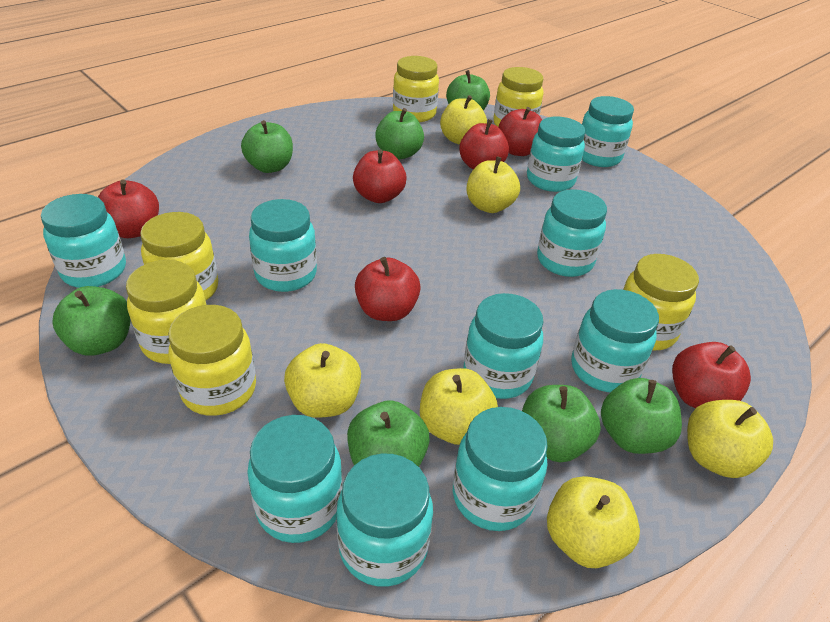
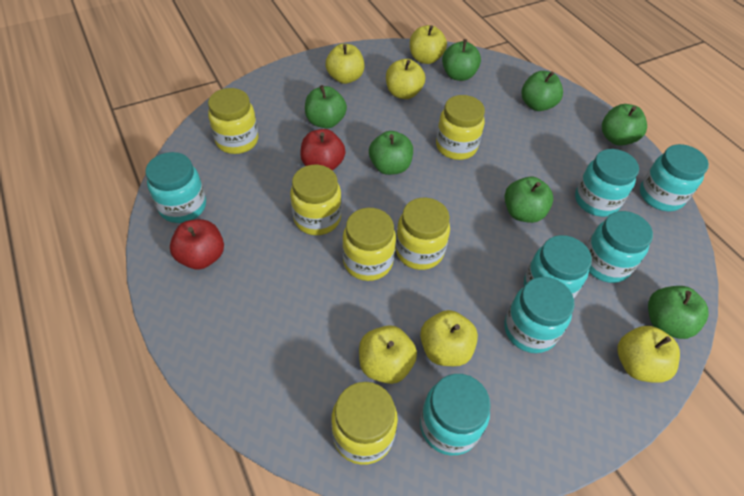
red apple: 6 -> 2
turquoise jar: 10 -> 7

